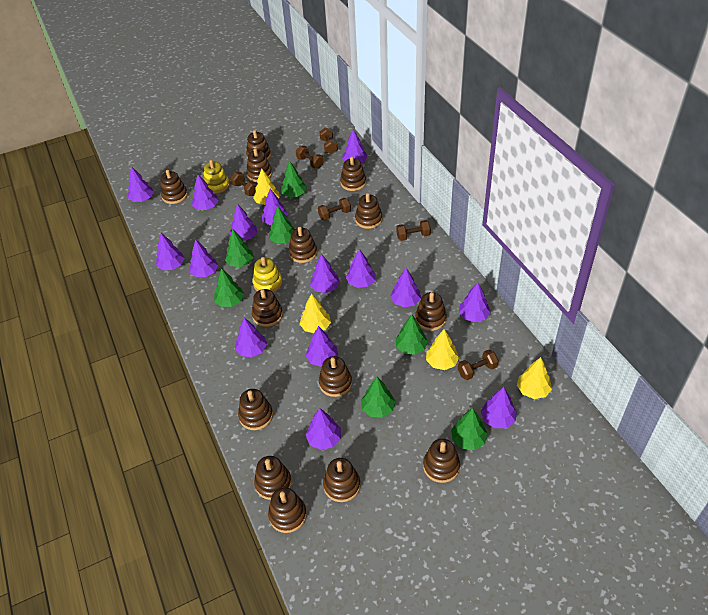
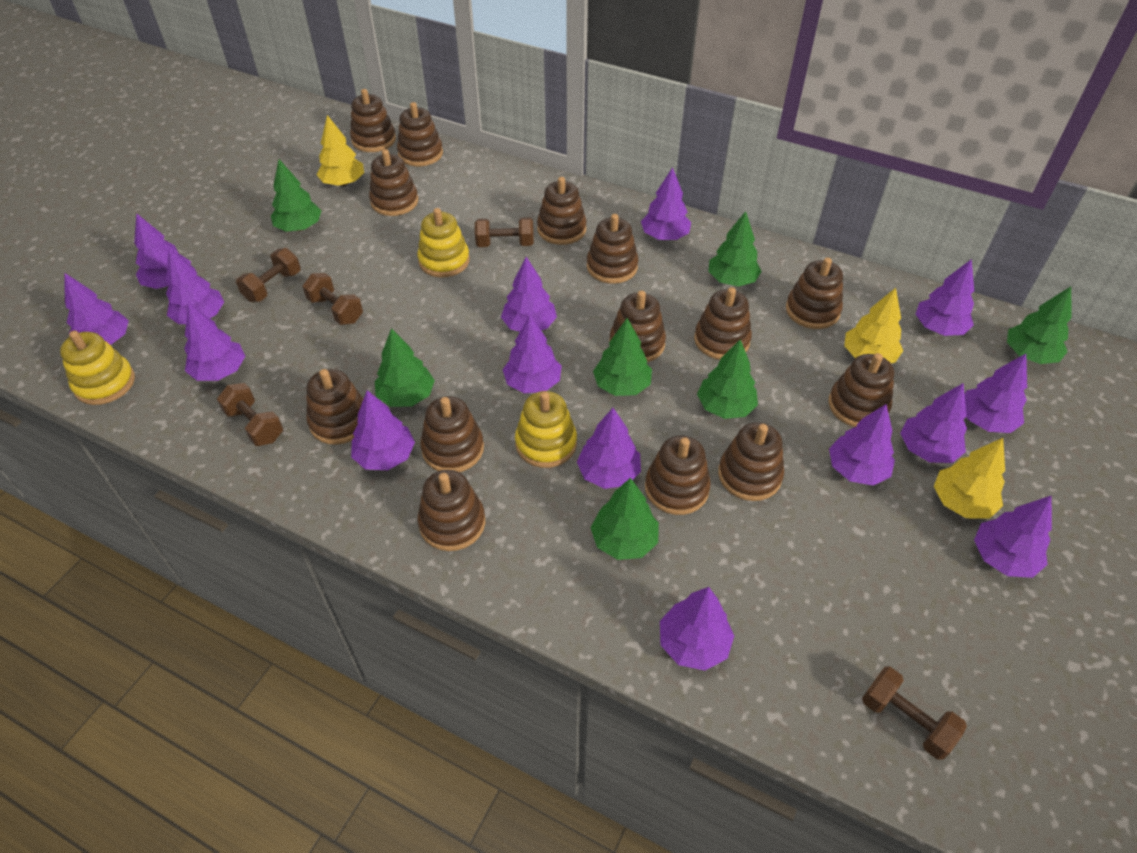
brown dumbbell: 6 -> 5
yellow stacking toy: 2 -> 3
yellow tree: 4 -> 3

